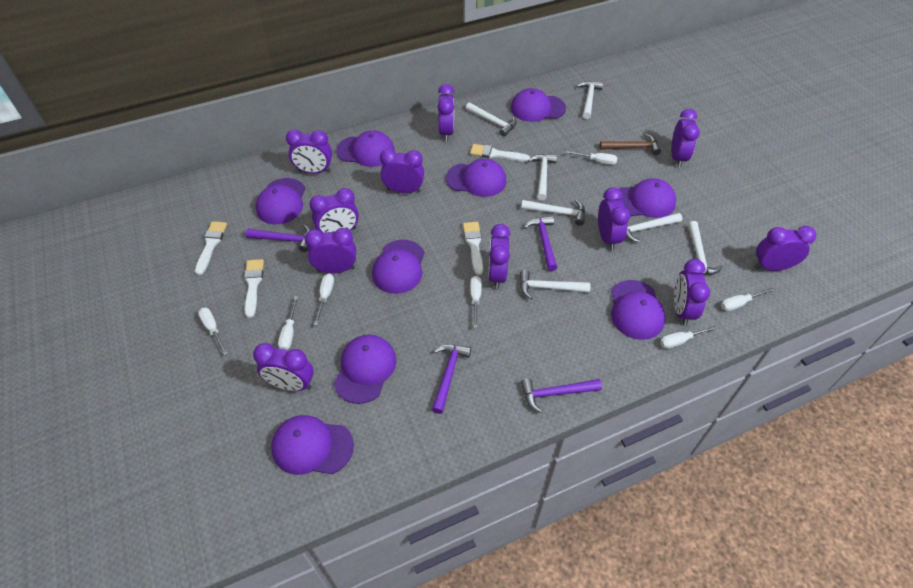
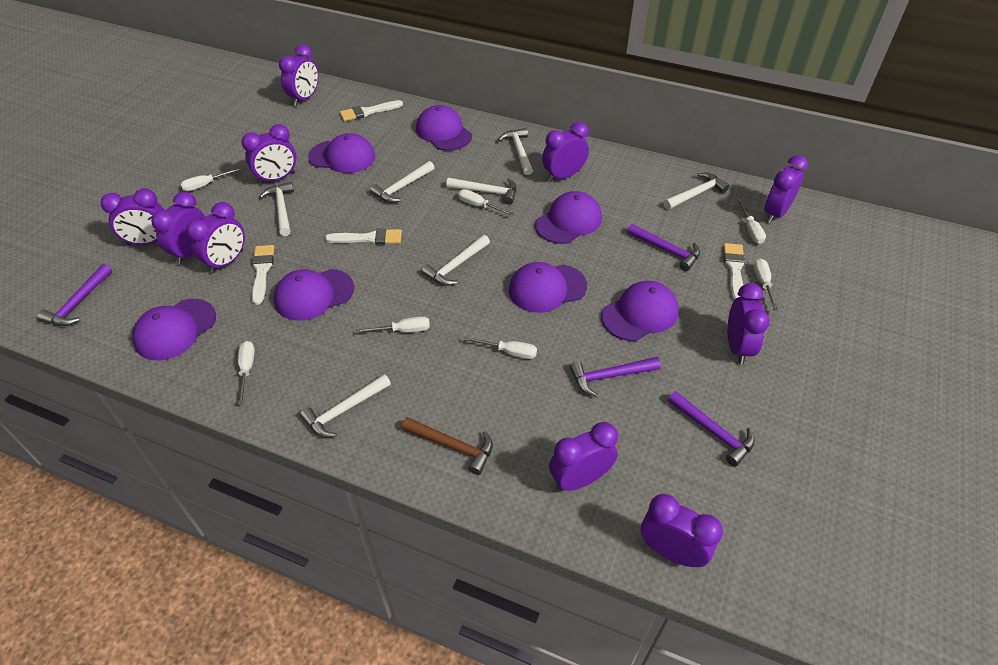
purple cap: 9 -> 7
purple clock: 11 -> 10

